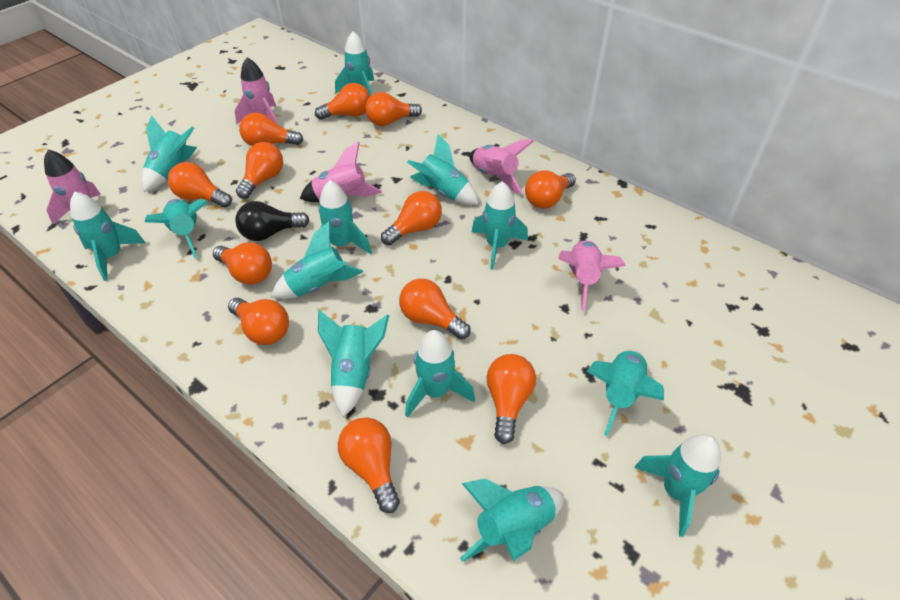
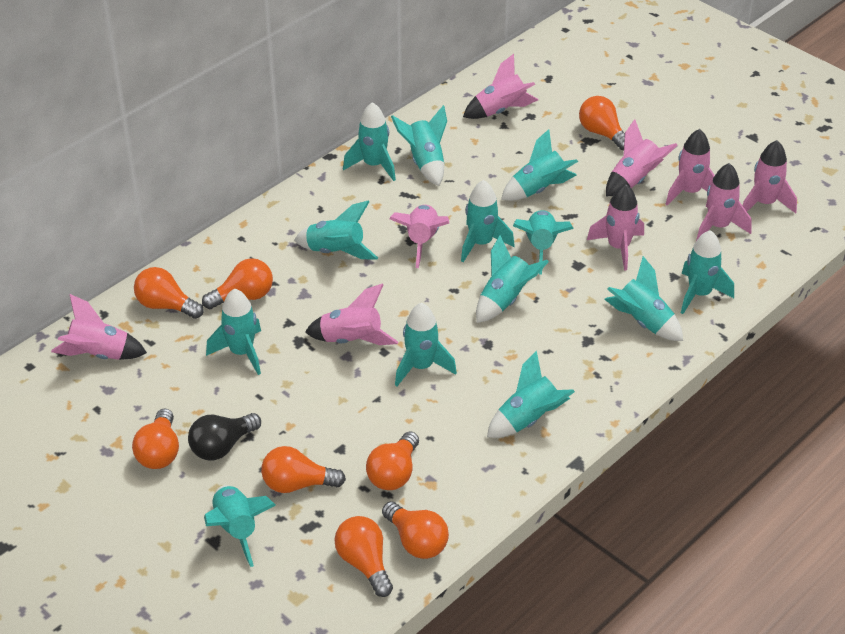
orange light bulb: 12 -> 8
pink rocket: 5 -> 9

